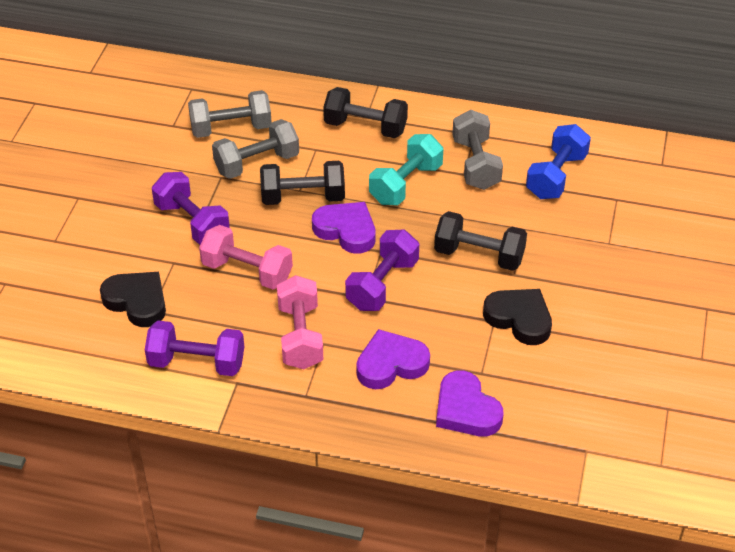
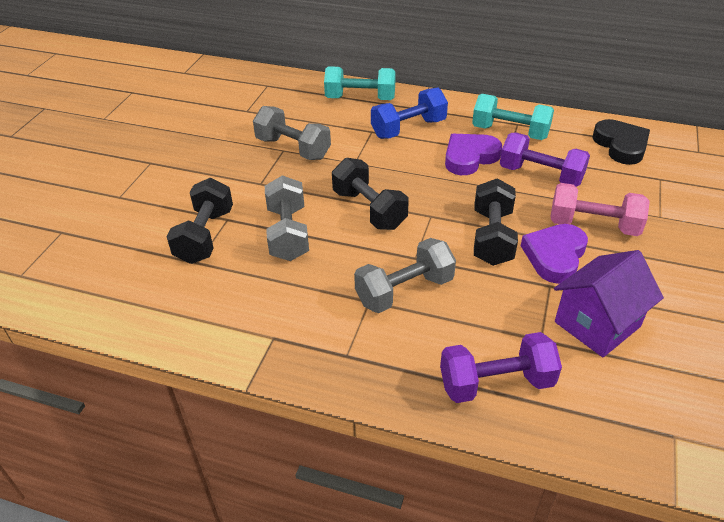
black heart: 2 -> 1
pink dumbbell: 2 -> 1
purple dumbbell: 3 -> 2
purple heart: 3 -> 2
purple house: 0 -> 1
turquoise dumbbell: 1 -> 2

